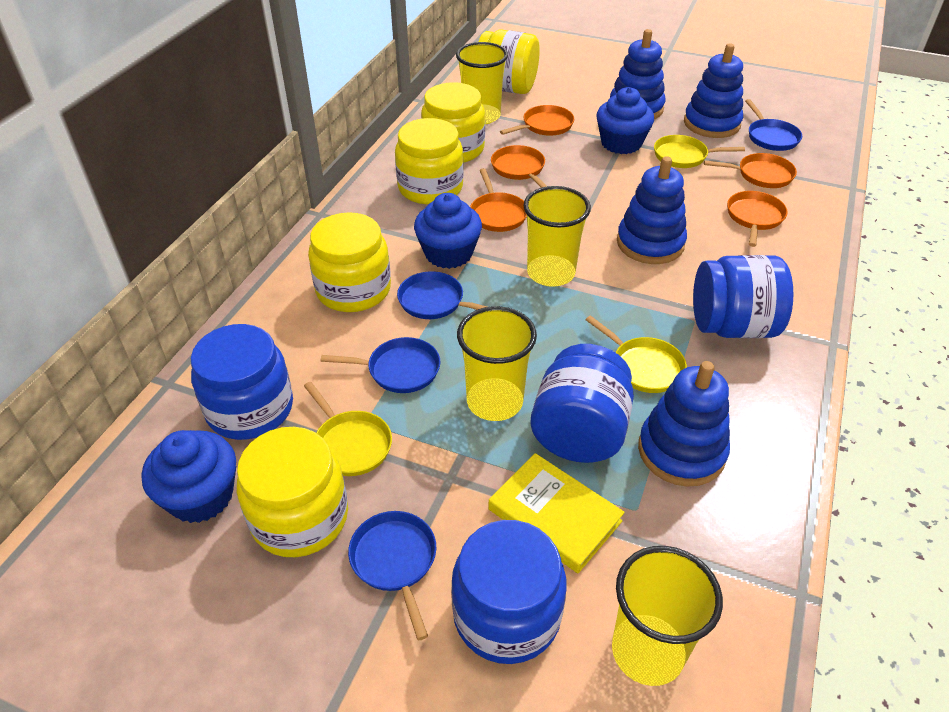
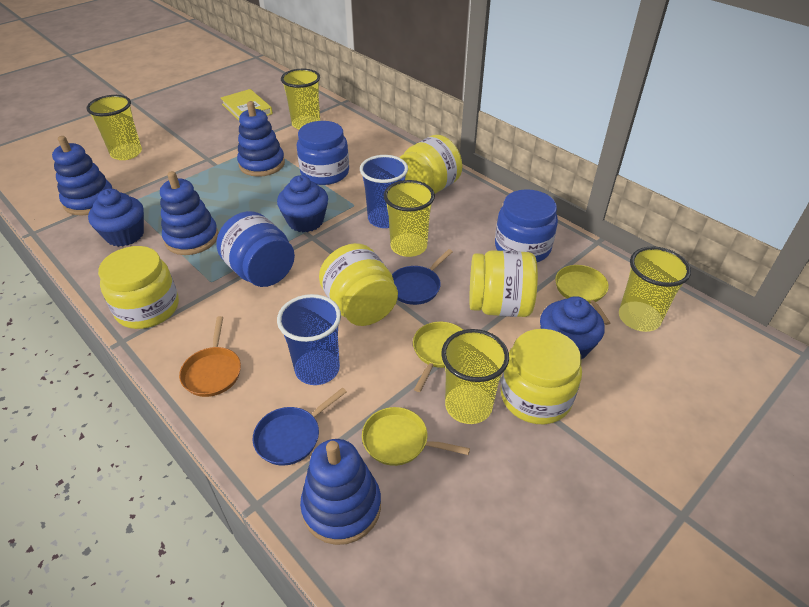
blue cup: 0 -> 2
blue jar: 4 -> 3
blue pan: 4 -> 2
orange pan: 5 -> 1
yellow cup: 4 -> 5

